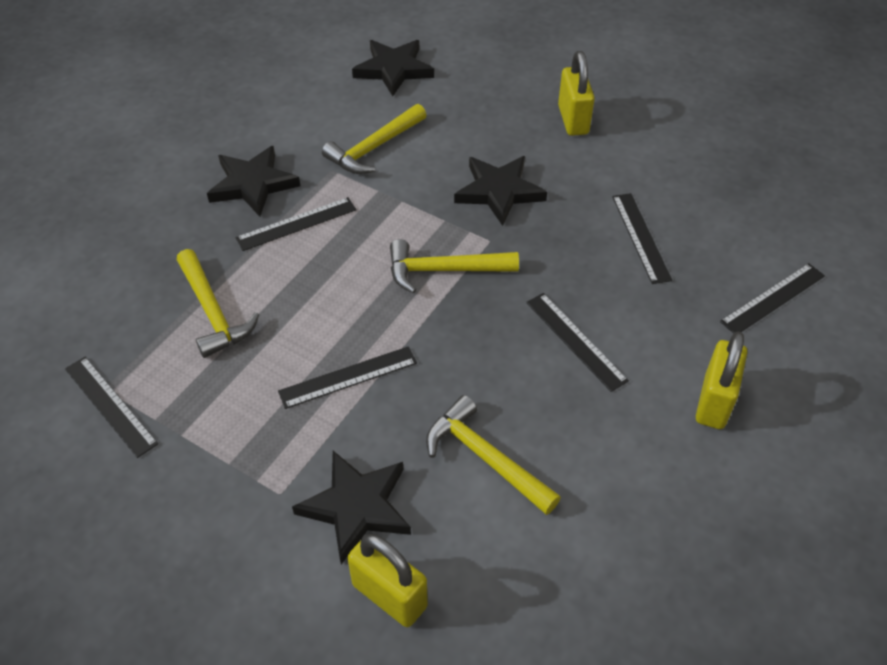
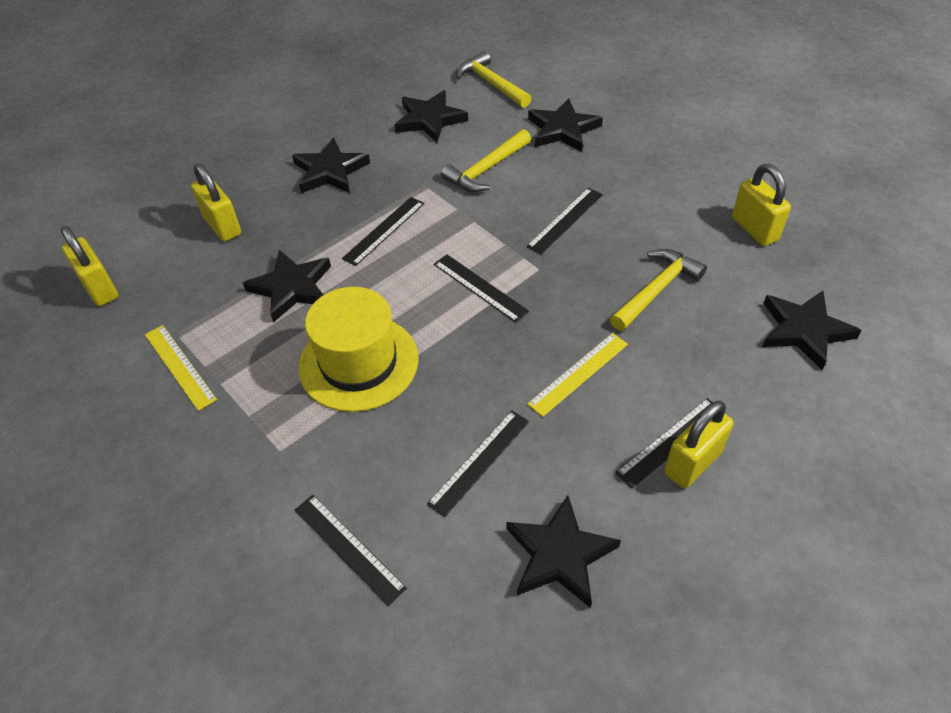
black star: 4 -> 6
yellow hammer: 4 -> 3
yellow hat: 0 -> 1
yellow padlock: 3 -> 4
yellow ruler: 0 -> 2

